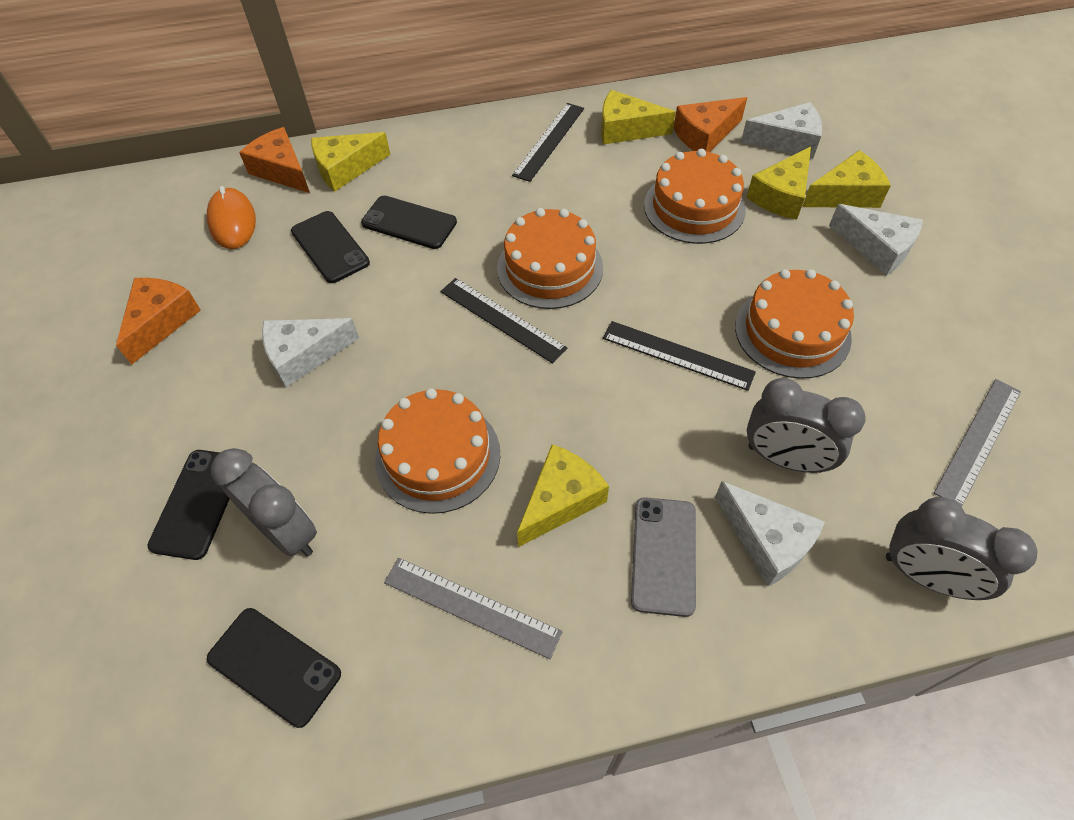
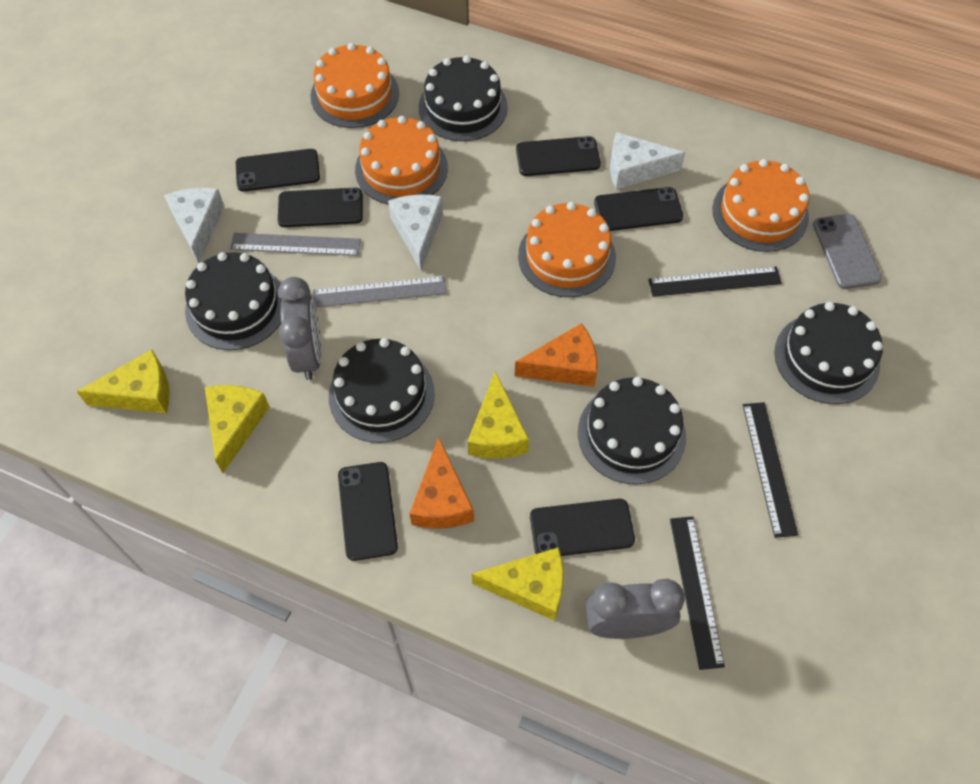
black cake: 0 -> 5
black phone: 4 -> 6
grey clock: 3 -> 2
orange cheese: 3 -> 2
orange mouse: 1 -> 0
white cheese: 4 -> 3
yellow cheese: 5 -> 4

